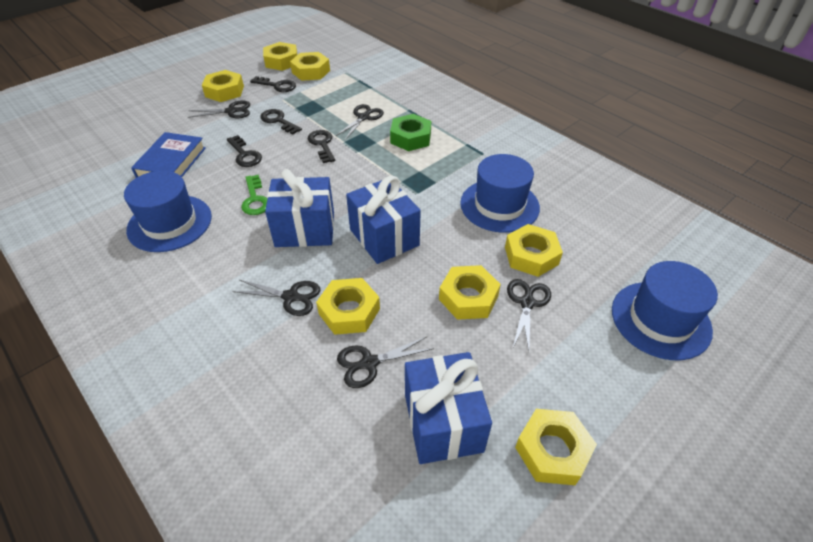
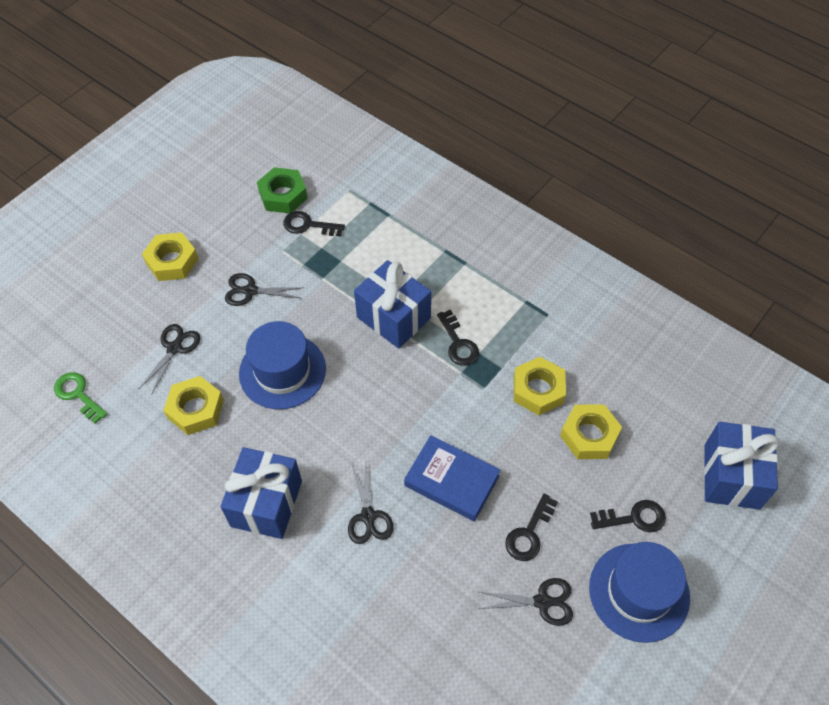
black scissors: 5 -> 4
blue hat: 3 -> 2
yellow nut: 7 -> 4

